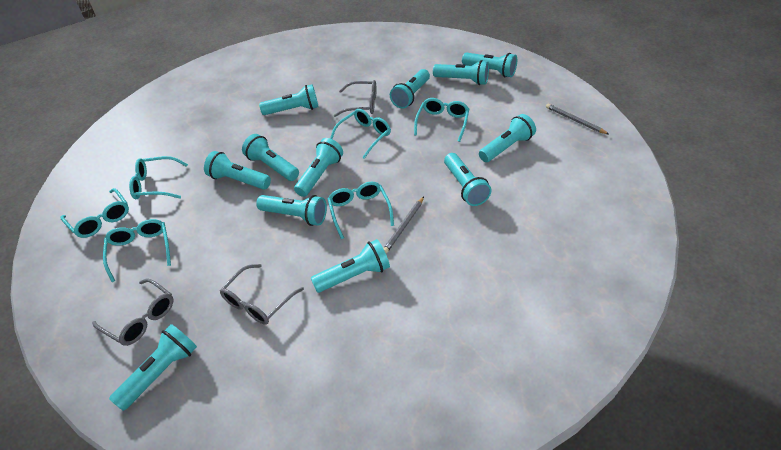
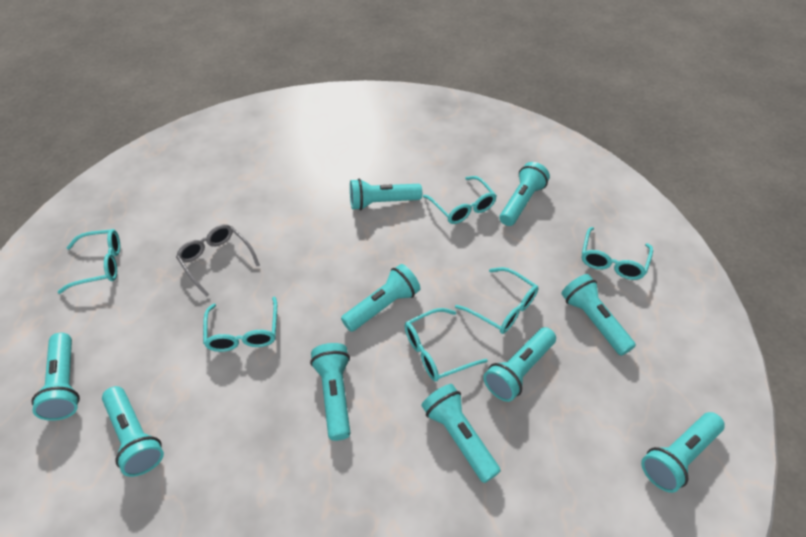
grey glasses: 3 -> 1
grey pencil: 2 -> 0
turquoise flashlight: 12 -> 10

